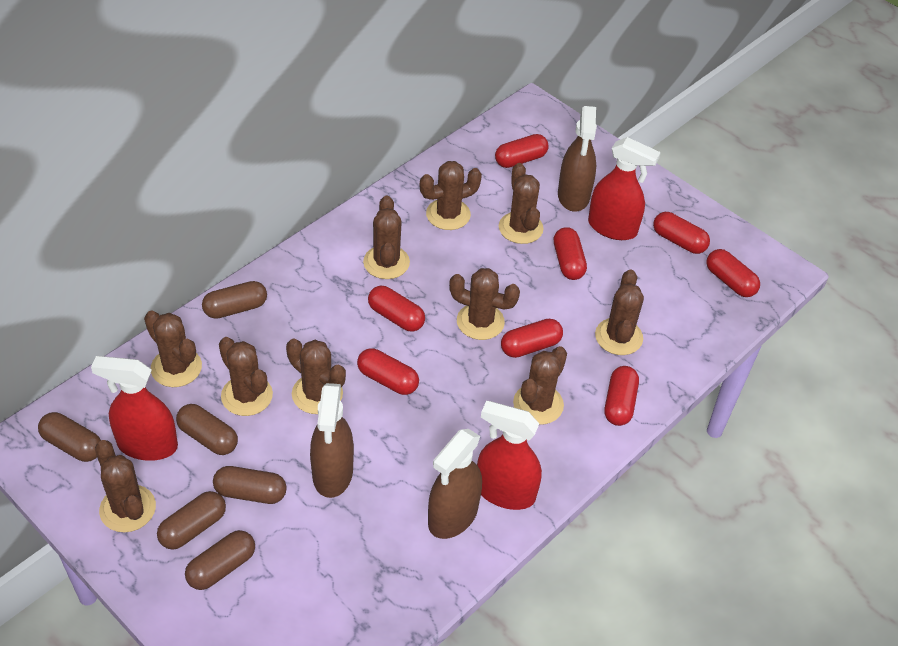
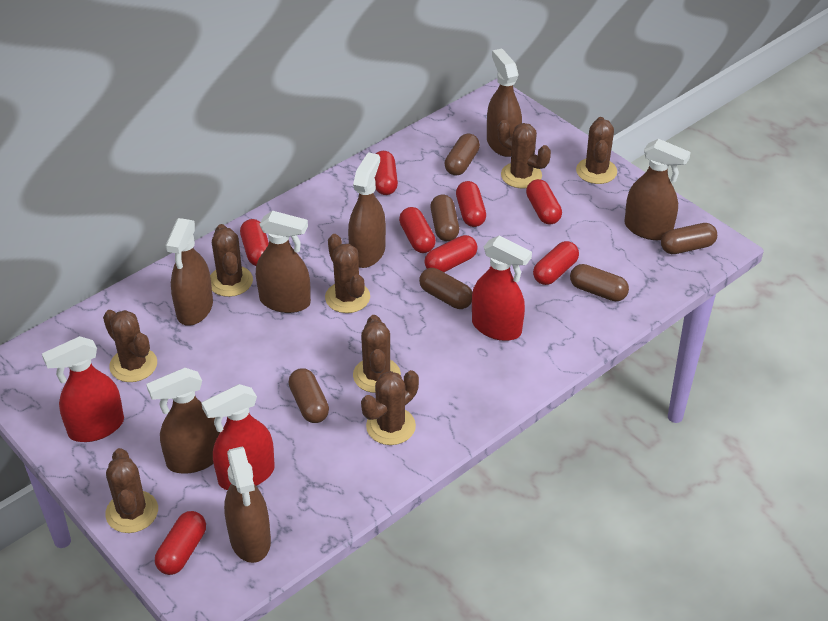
brown cactus: 10 -> 8
brown spray bottle: 3 -> 7

